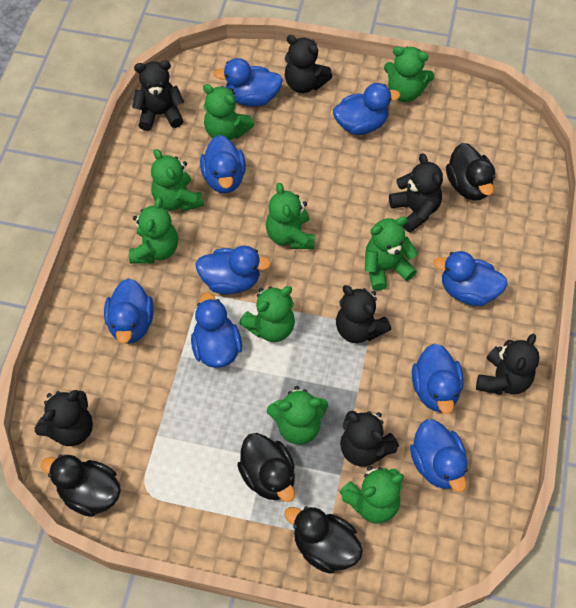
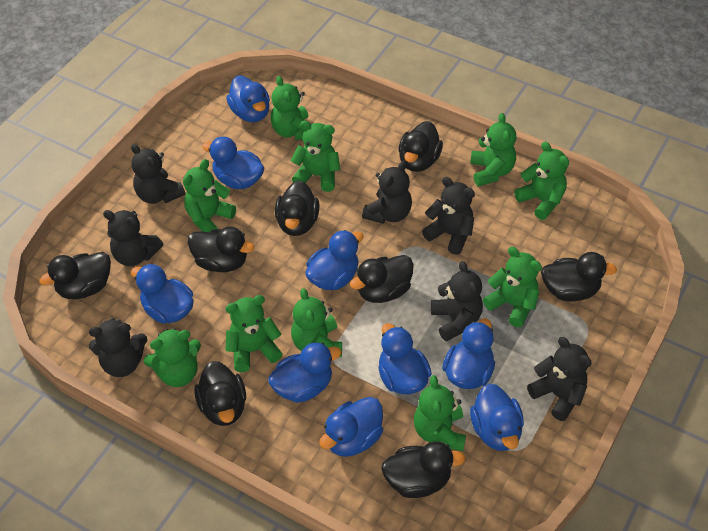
black duck: 4 -> 8
green teddy bear: 9 -> 10

